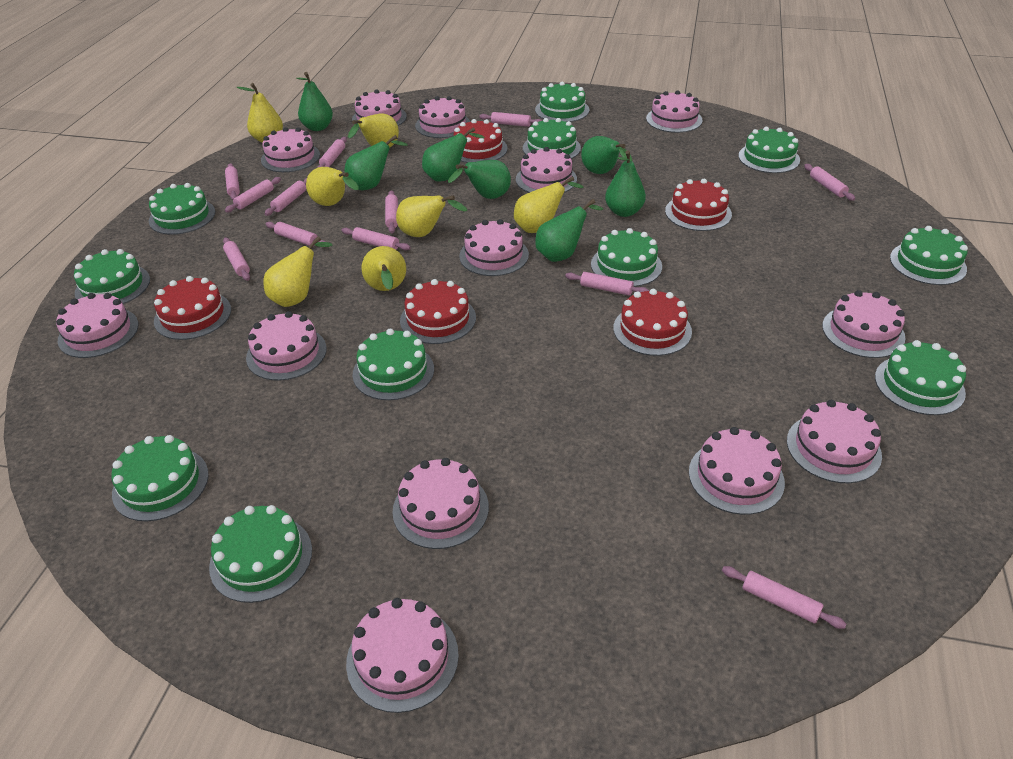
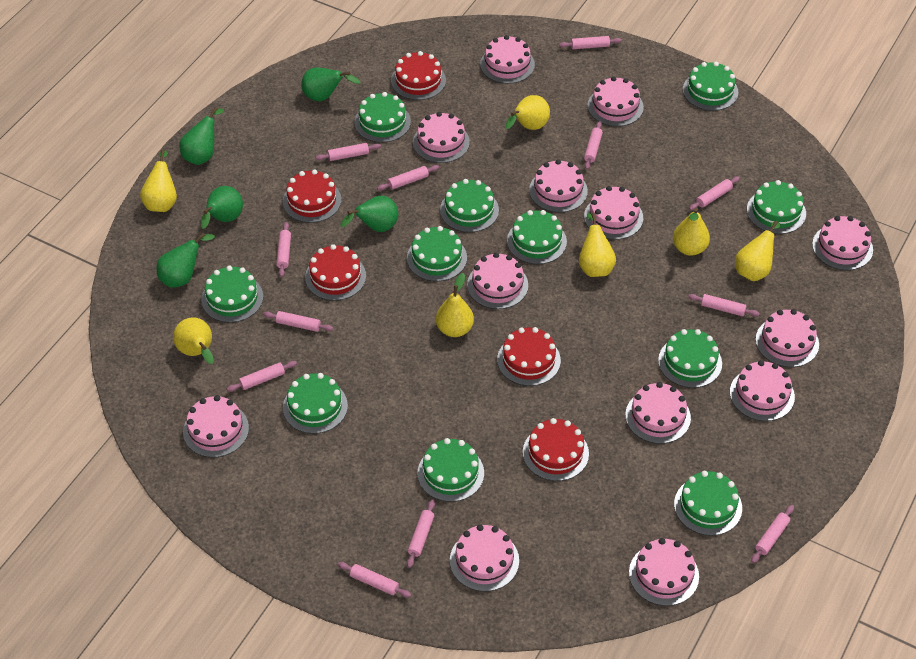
green pear: 7 -> 5

